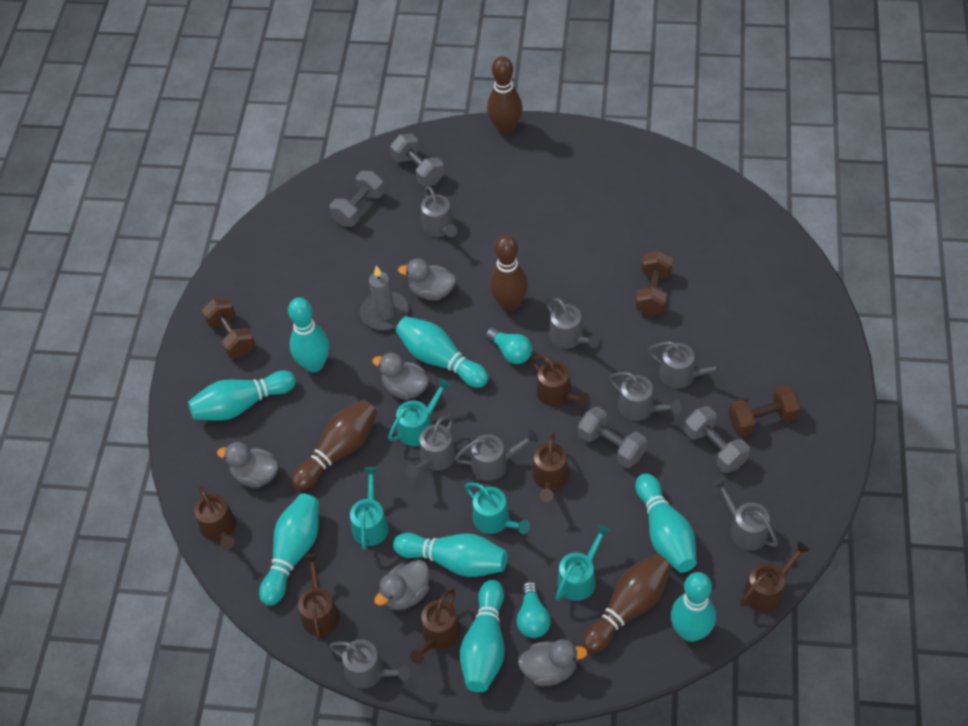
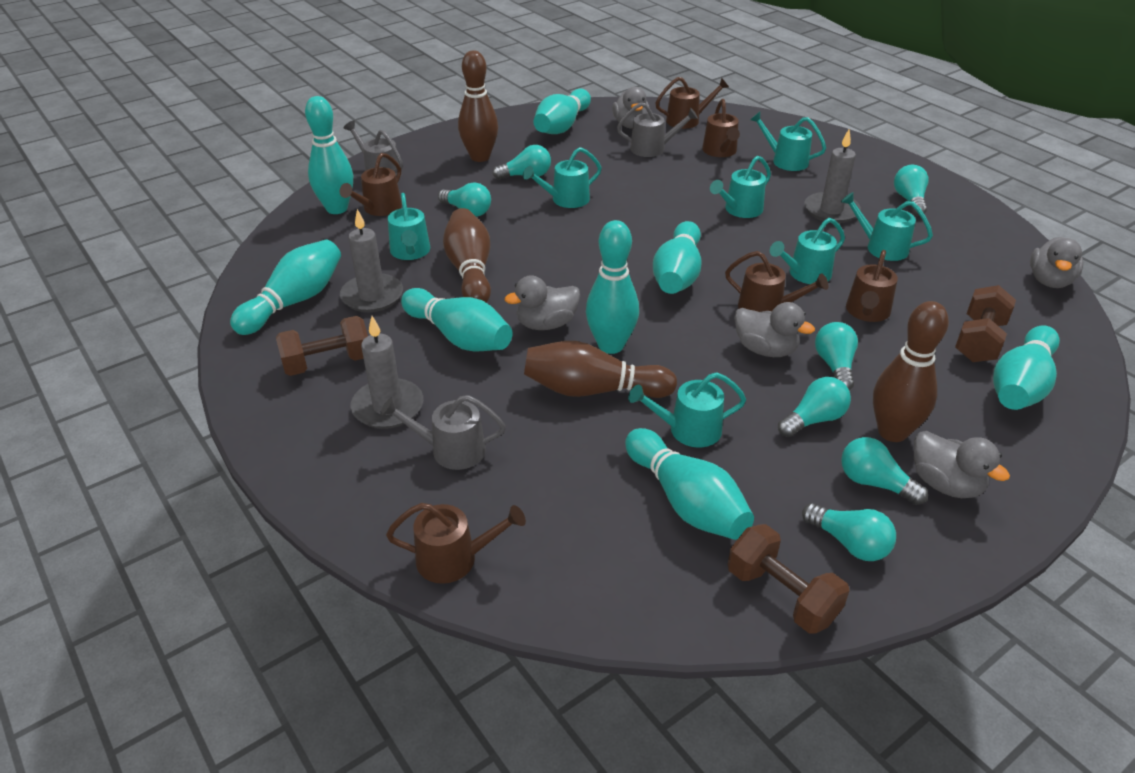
grey candle: 1 -> 3
grey dumbbell: 4 -> 0
grey watering can: 8 -> 3
turquoise light bulb: 2 -> 7
turquoise watering can: 4 -> 7

